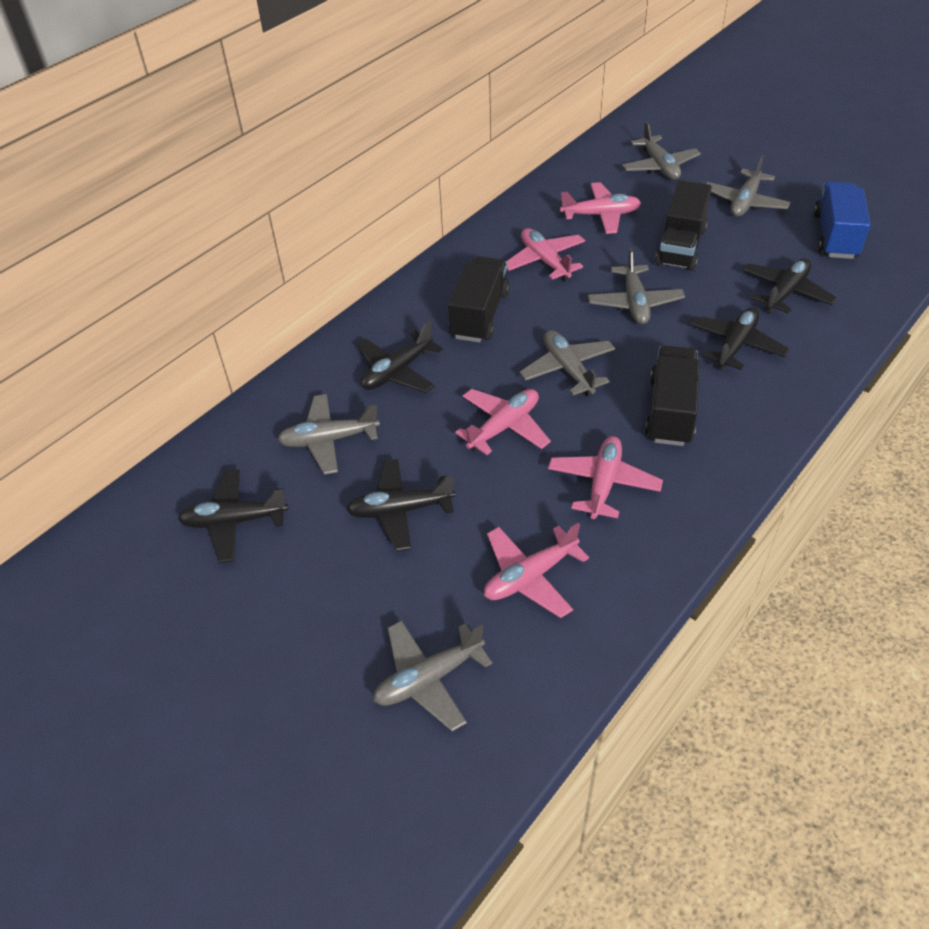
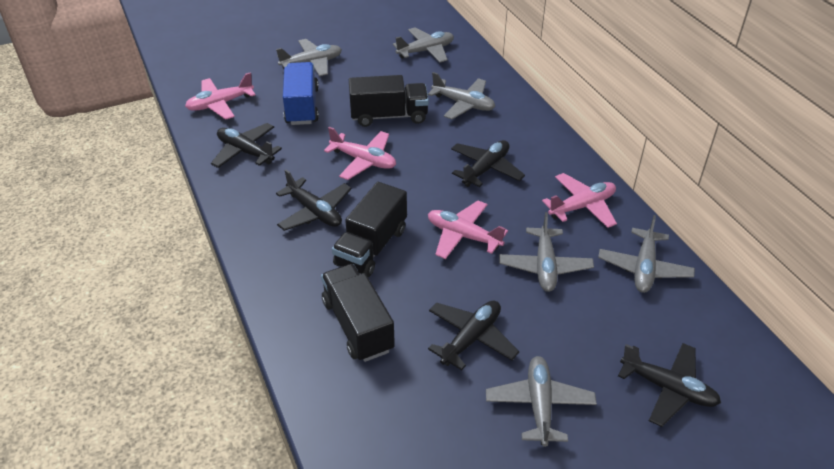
pink plane: 5 -> 4

